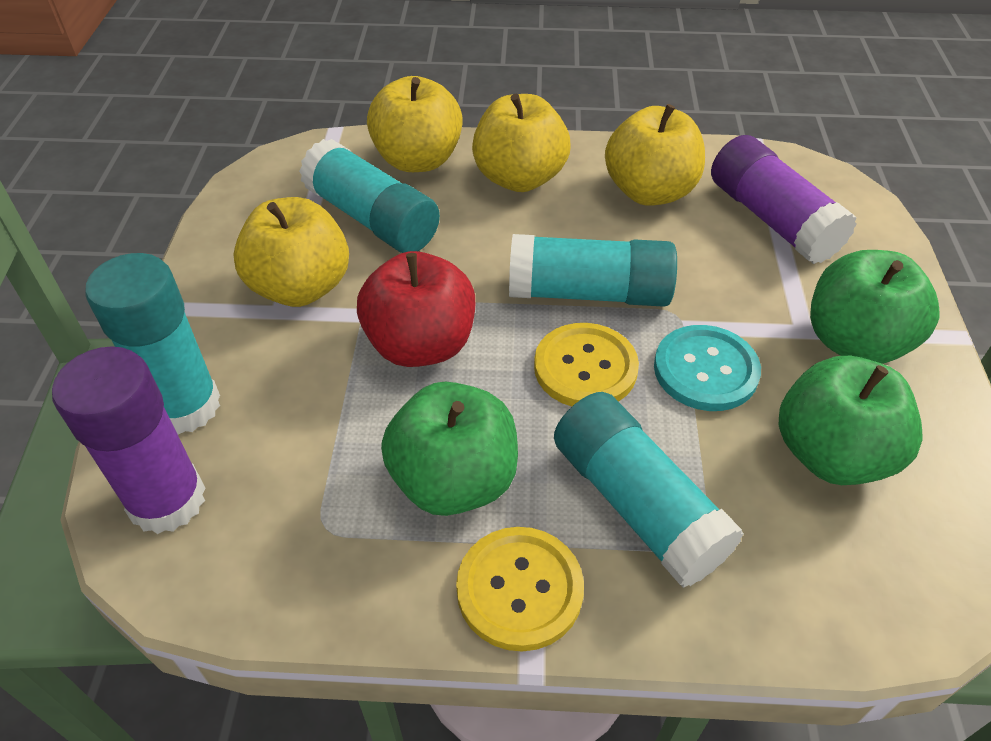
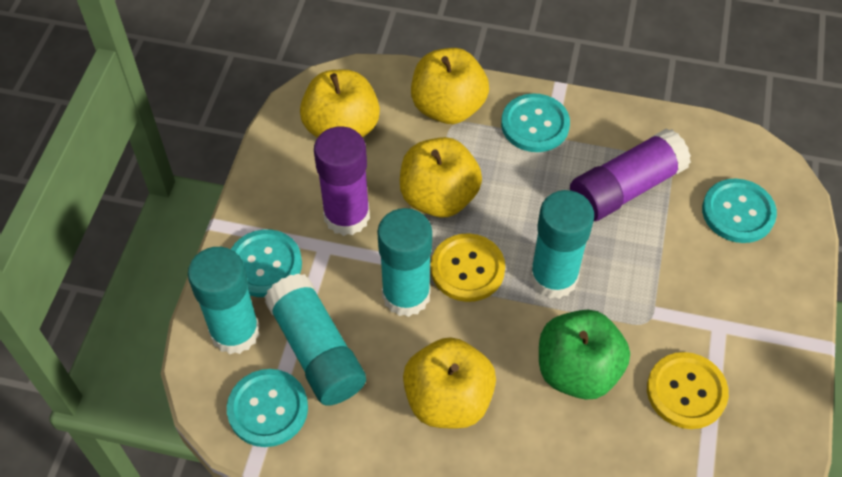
green apple: 3 -> 1
red apple: 1 -> 0
turquoise button: 1 -> 4

